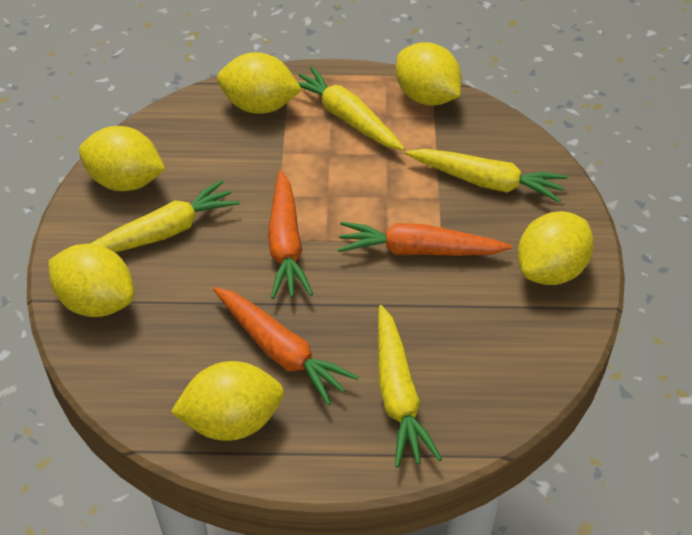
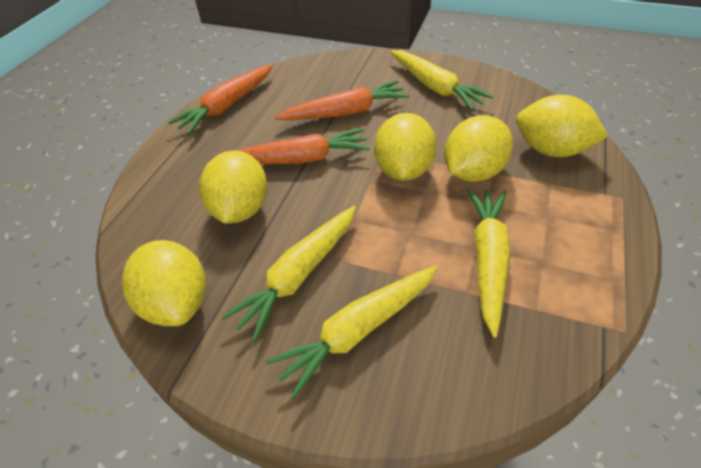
yellow lemon: 6 -> 5

